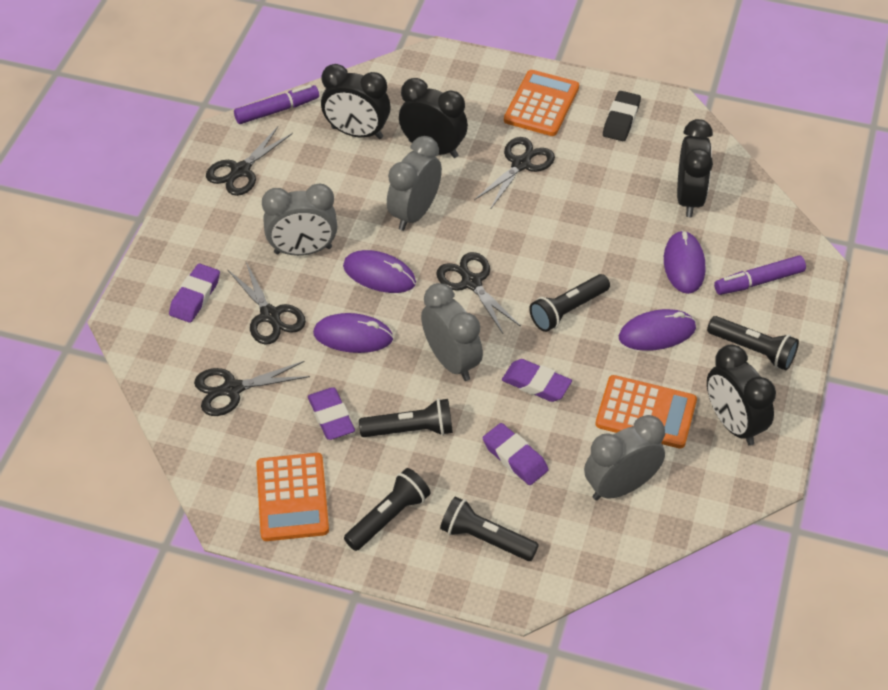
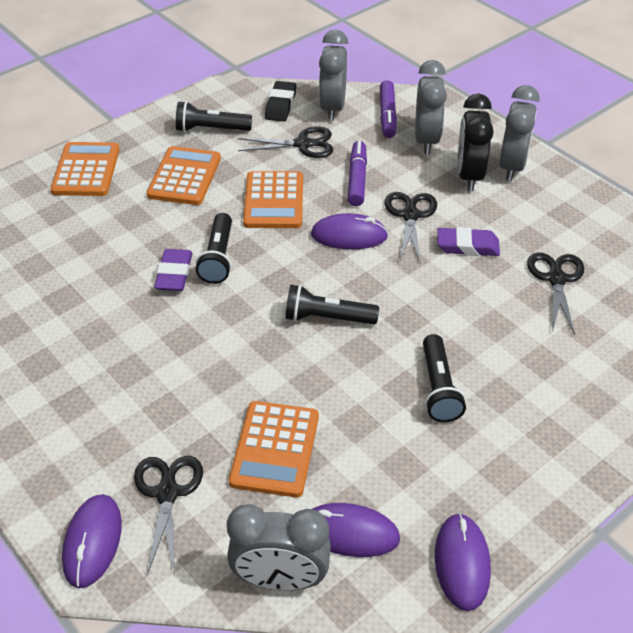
black clock: 4 -> 1
black flashlight: 5 -> 4
black scissors: 5 -> 4
orange calculator: 3 -> 4
purple eraser: 4 -> 2

